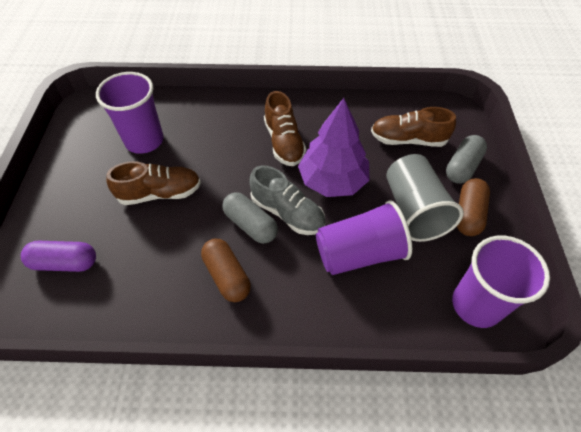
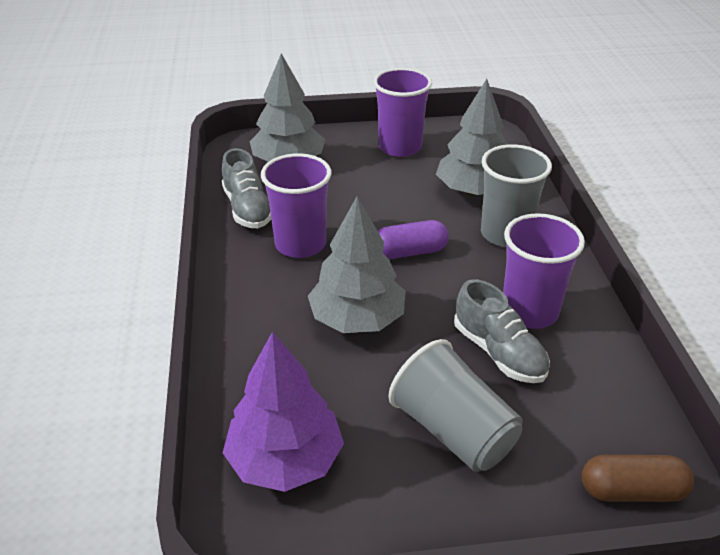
brown capsule: 2 -> 1
brown shoe: 3 -> 0
grey capsule: 2 -> 0
grey cup: 1 -> 2
grey shoe: 1 -> 2
grey tree: 0 -> 3

